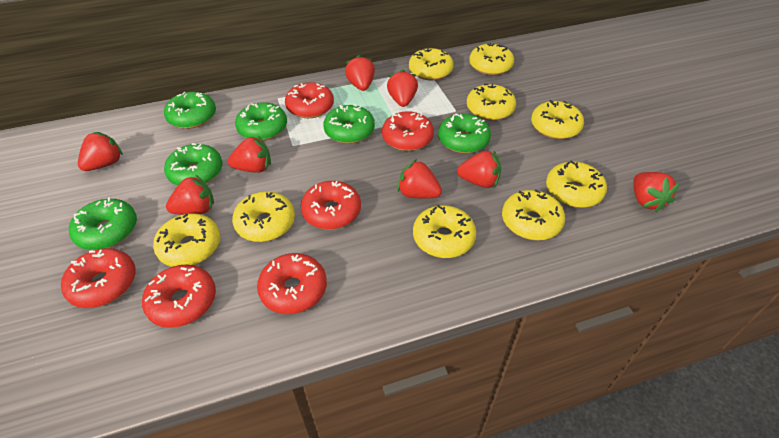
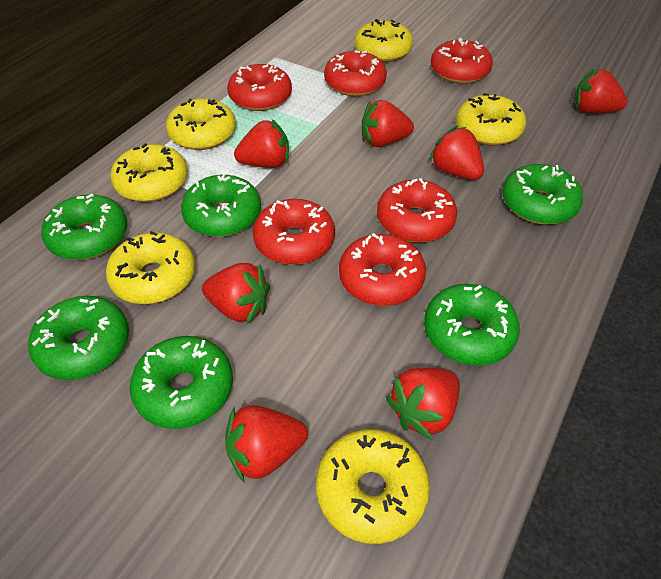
red strawberry: 8 -> 7
yellow donut: 9 -> 6

